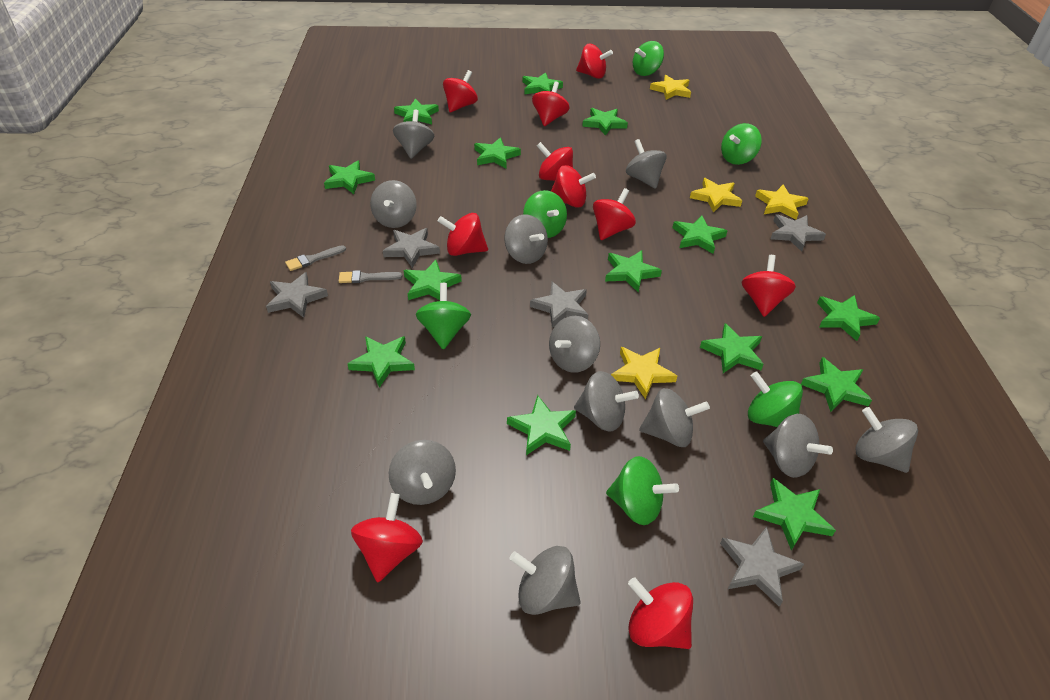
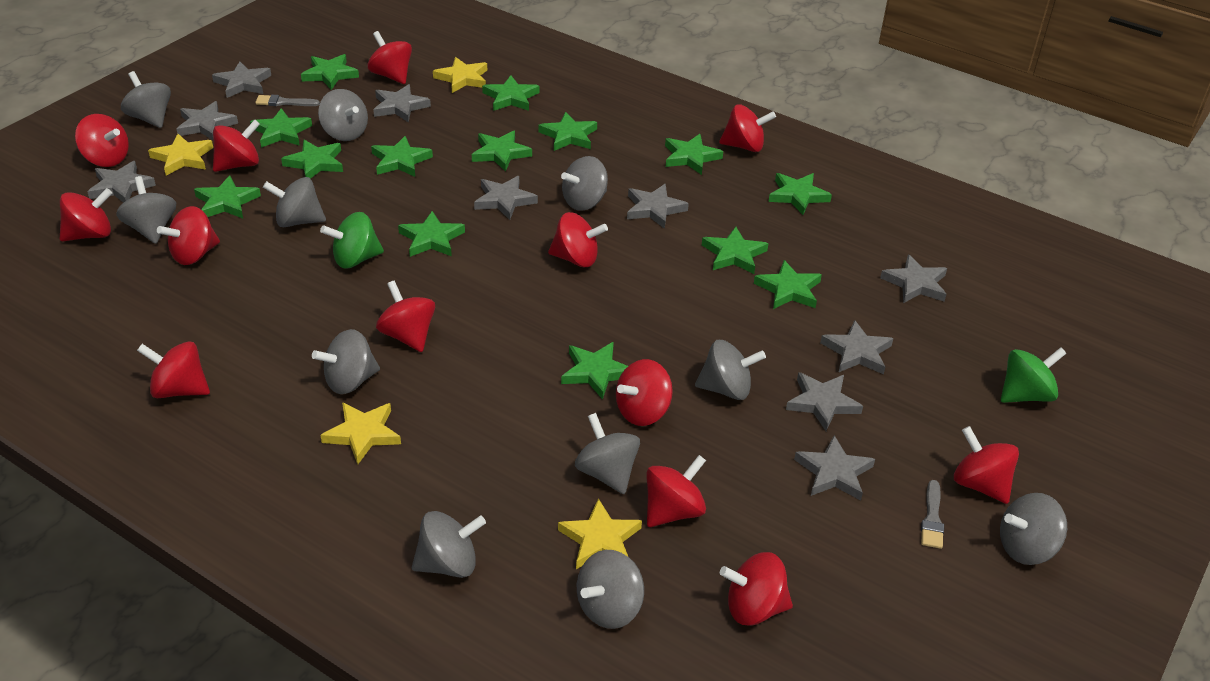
green spinning top: 6 -> 2
grey star: 5 -> 10
red spinning top: 10 -> 13

